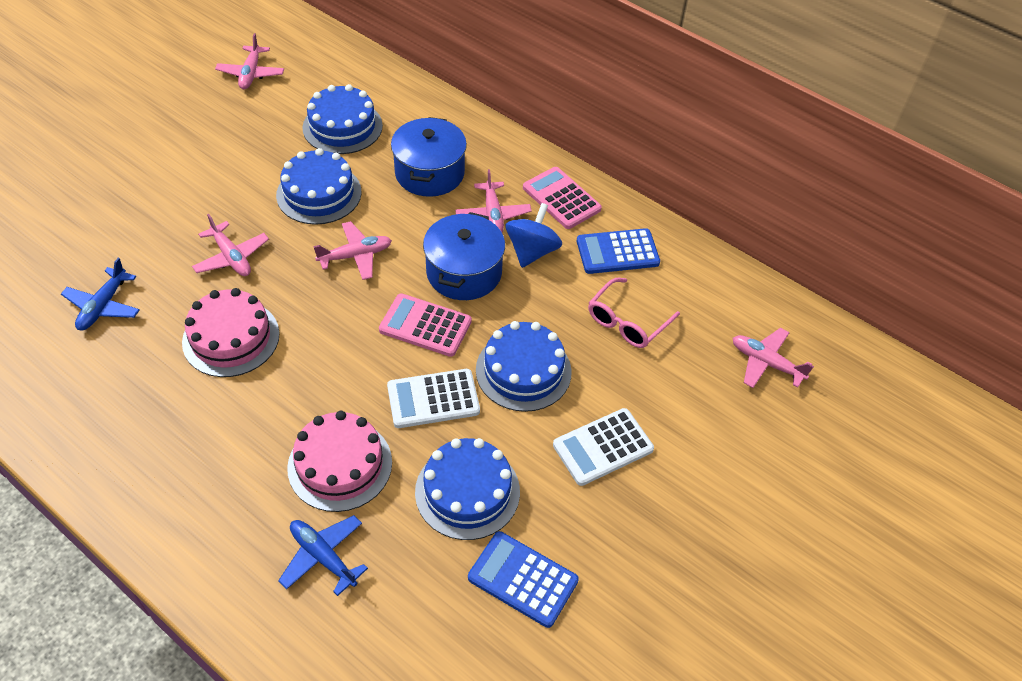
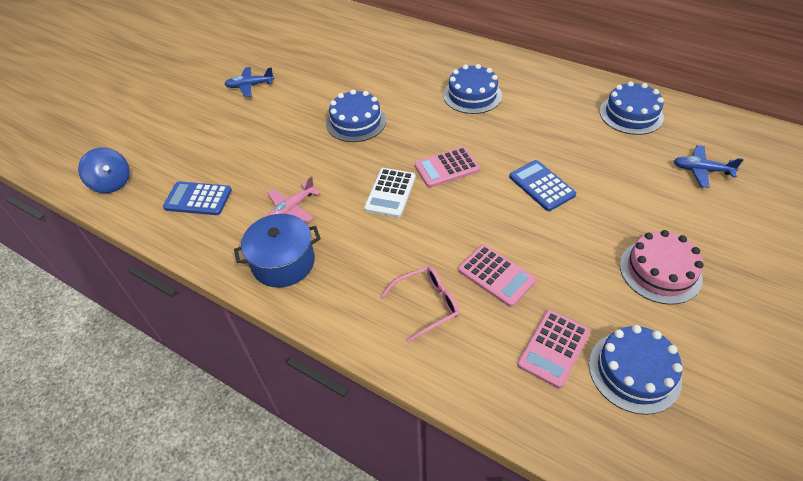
blue pot: 2 -> 1
pink cake: 2 -> 1
pink calculator: 2 -> 3
pink plane: 5 -> 1
white calculator: 2 -> 1

